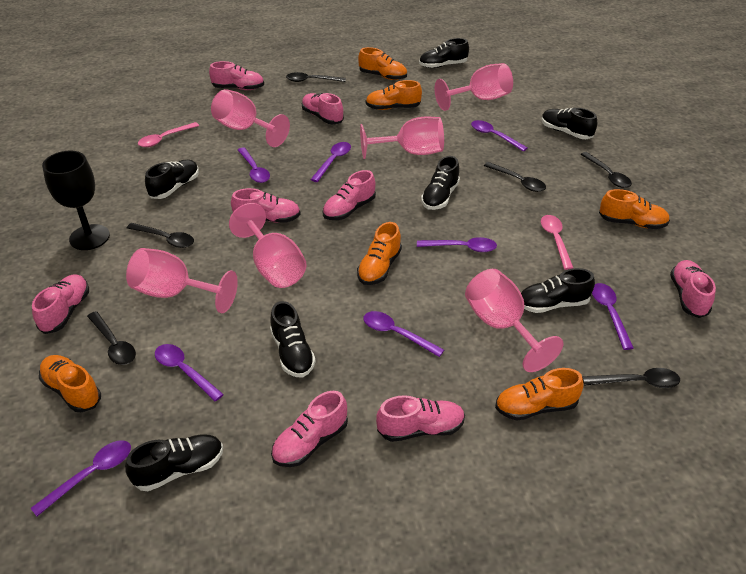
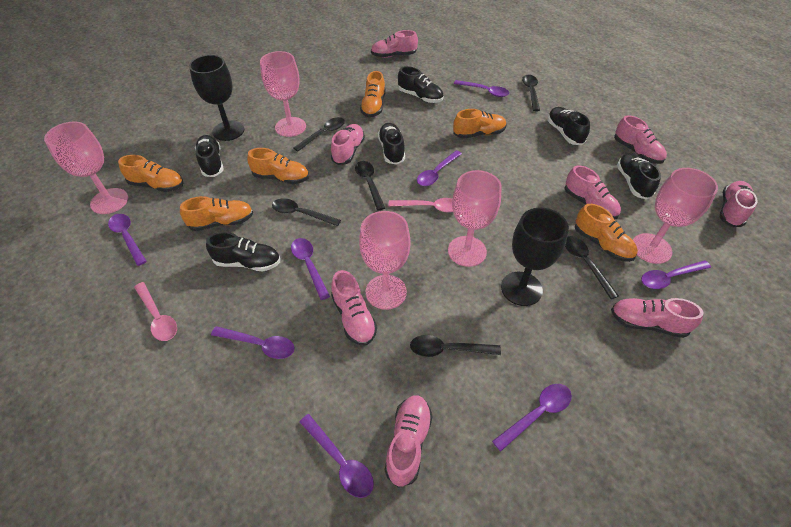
black goblet: 1 -> 2
black shoe: 7 -> 6
pink goblet: 6 -> 5

